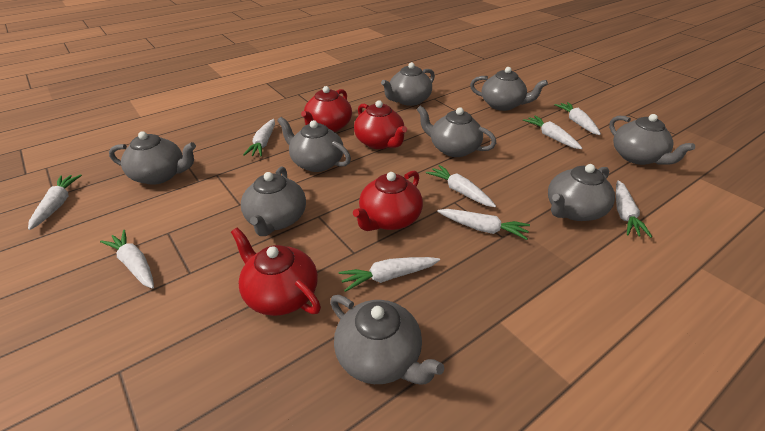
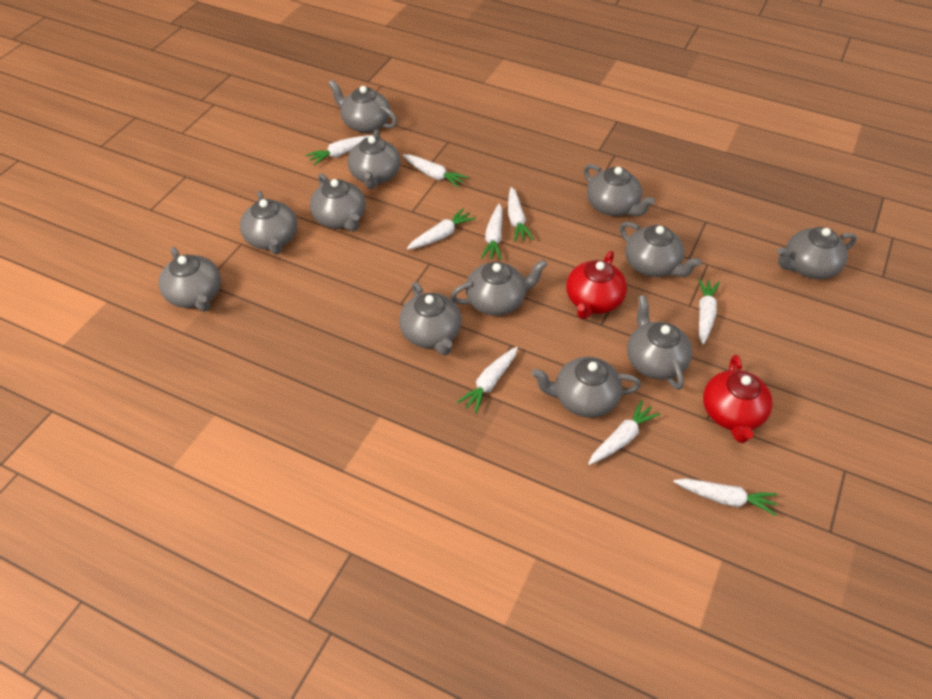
grey teapot: 9 -> 12
red teapot: 4 -> 2

